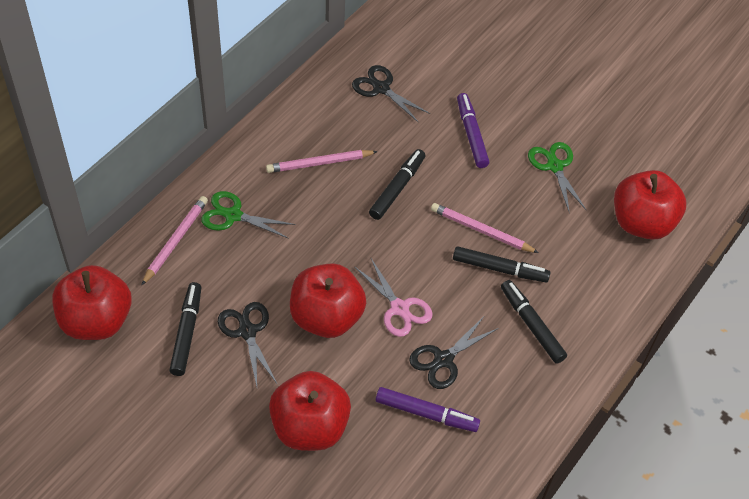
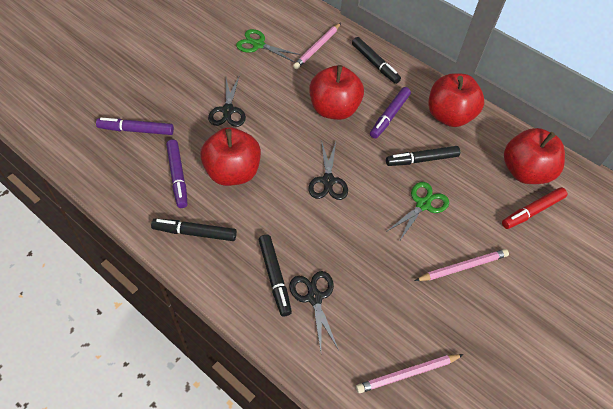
pink scissors: 1 -> 0
purple marker: 2 -> 3
red marker: 0 -> 1

